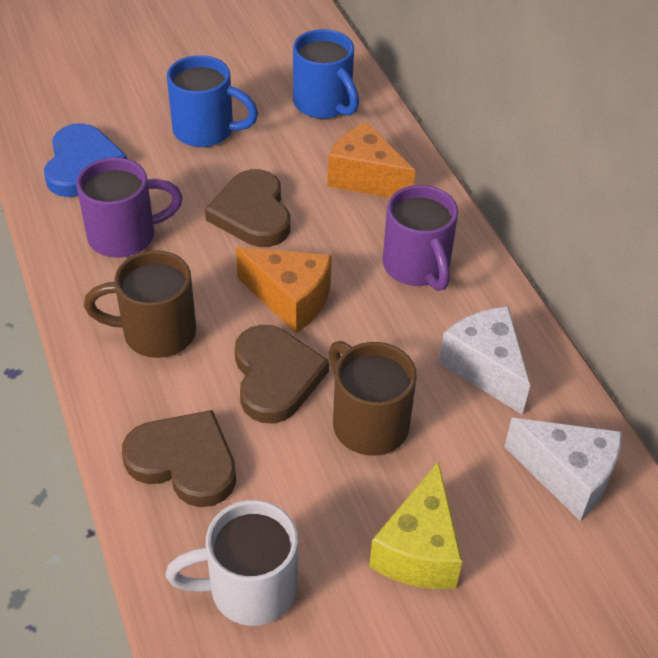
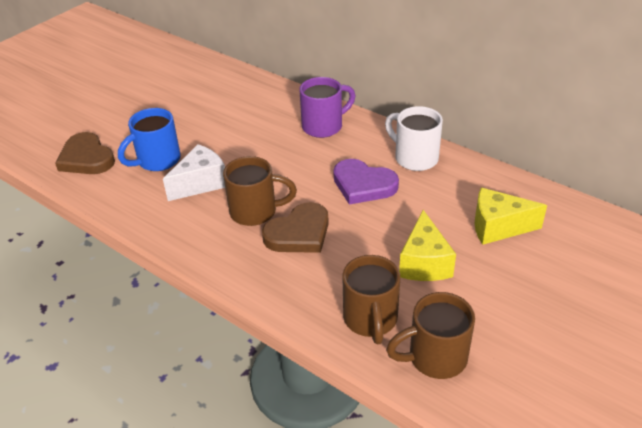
blue heart: 1 -> 0
blue mug: 2 -> 1
brown heart: 3 -> 2
brown mug: 2 -> 3
orange cheese: 2 -> 0
purple heart: 0 -> 1
purple mug: 2 -> 1
white cheese: 2 -> 1
yellow cheese: 1 -> 2

